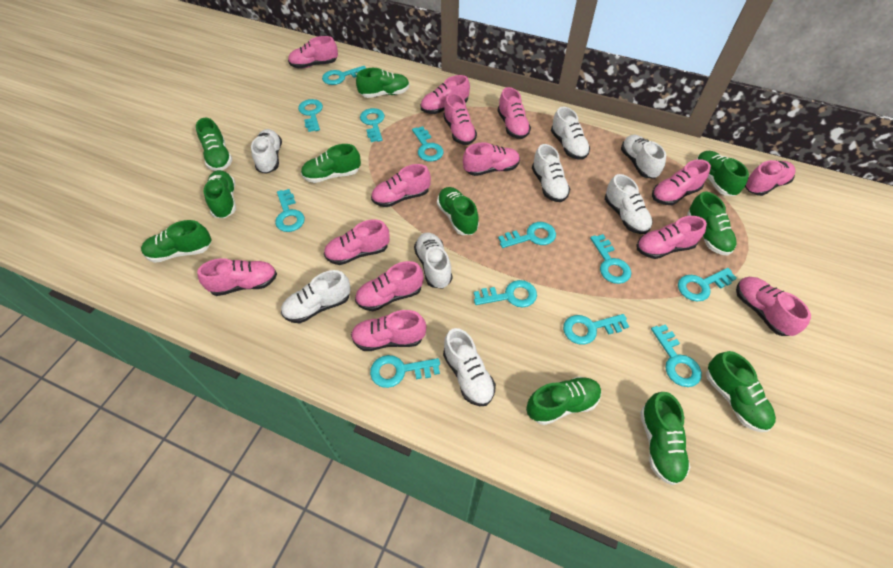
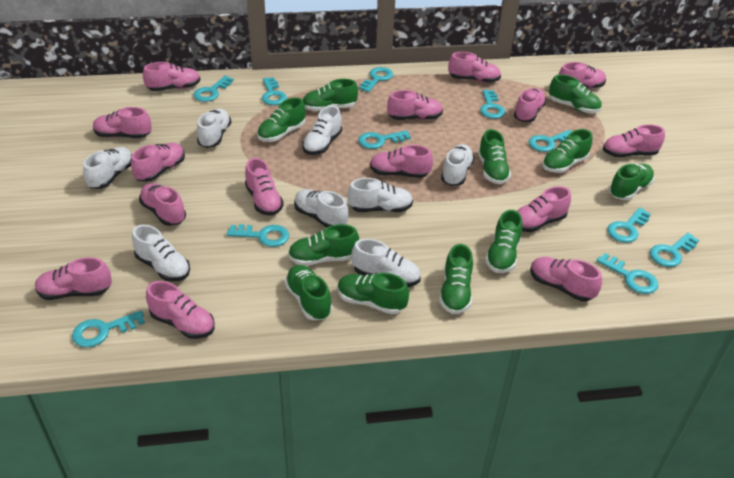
pink shoe: 14 -> 15
turquoise key: 12 -> 11

